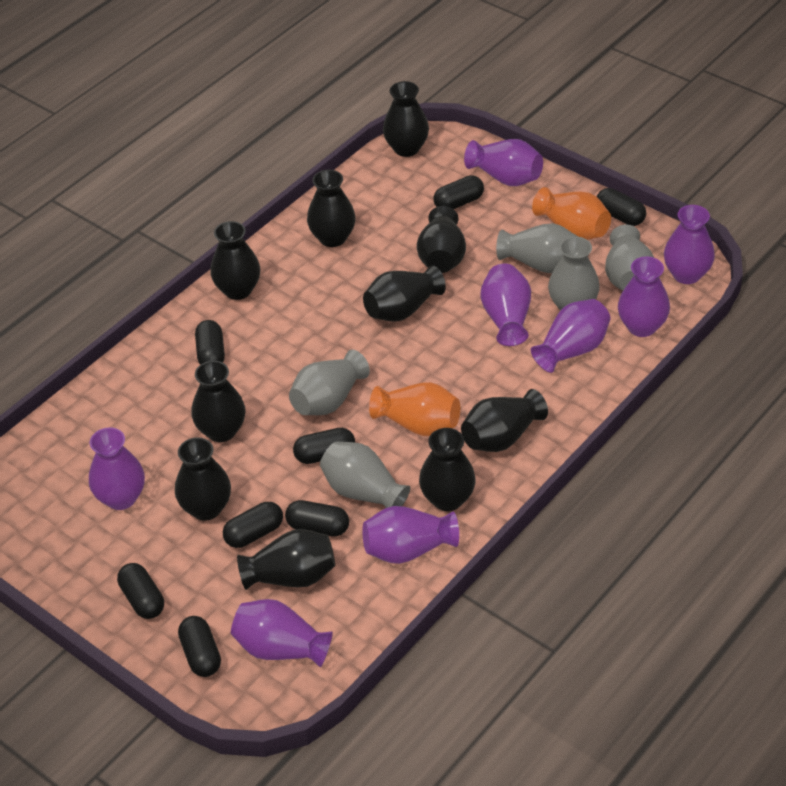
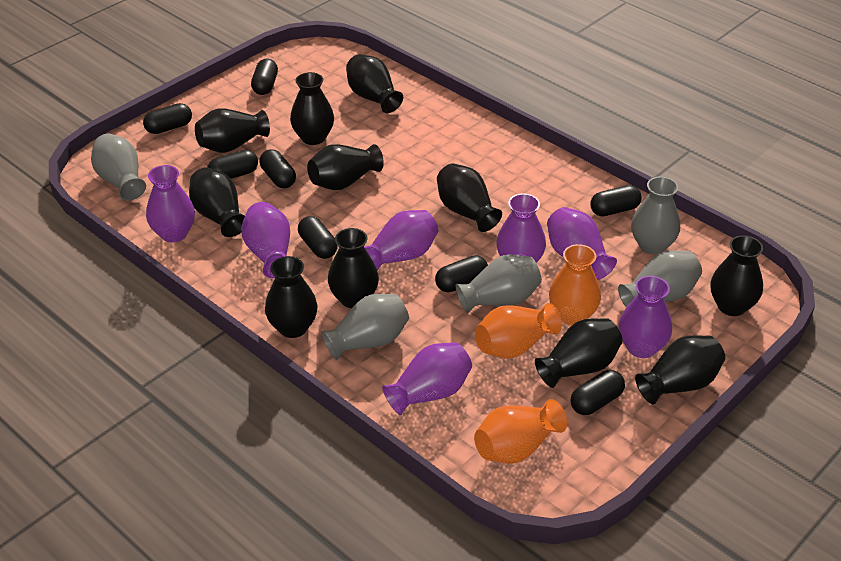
black vase: 10 -> 11
orange vase: 2 -> 3
purple vase: 8 -> 7

